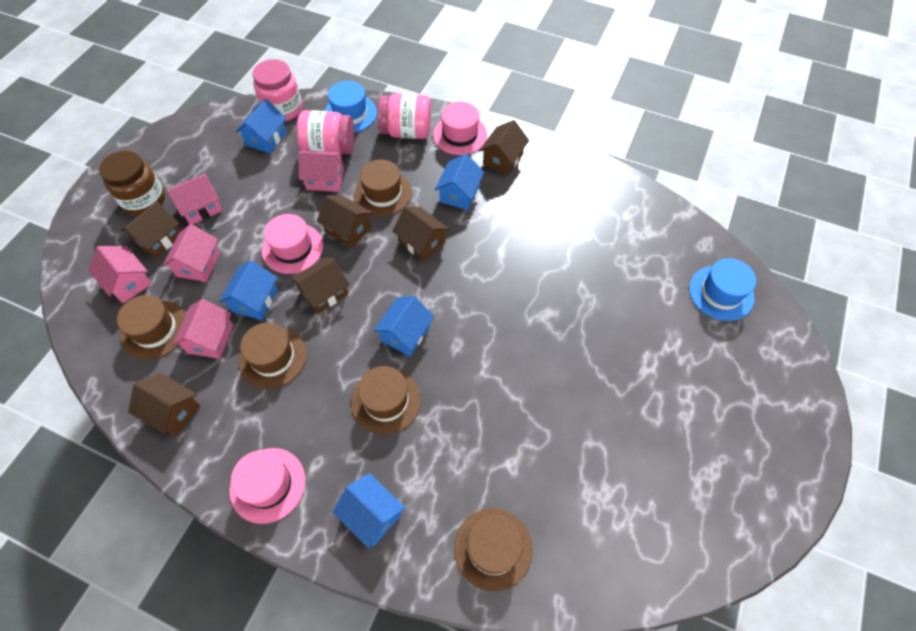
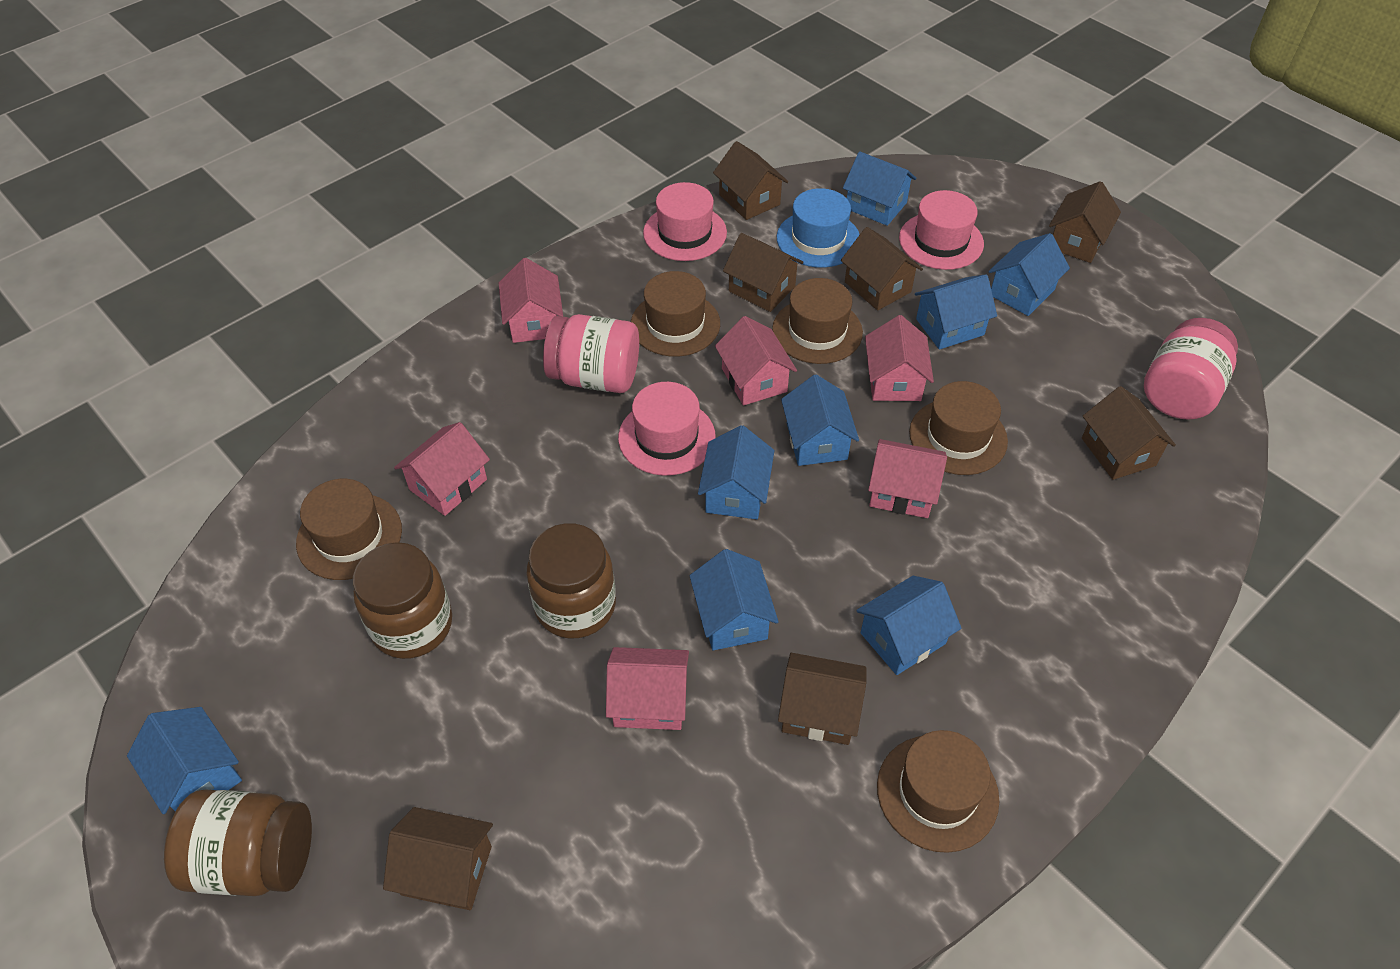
blue hat: 2 -> 1
blue house: 5 -> 8
brown house: 6 -> 7
brown jar: 1 -> 3
pink house: 5 -> 6
pink jar: 3 -> 2

